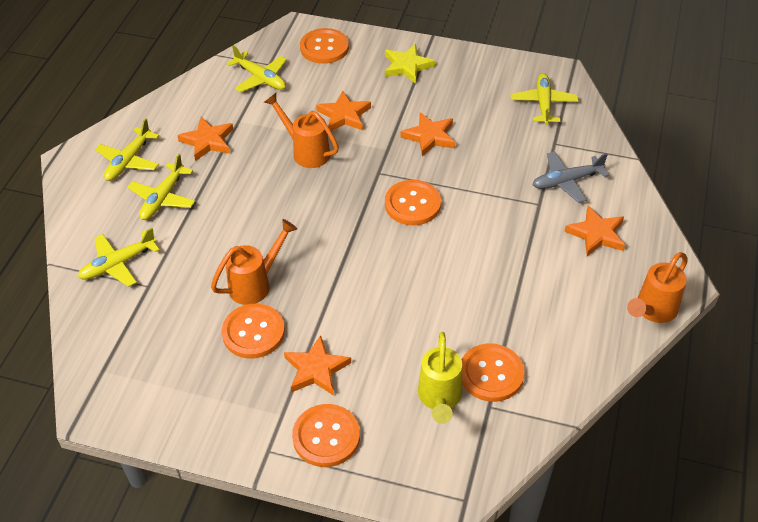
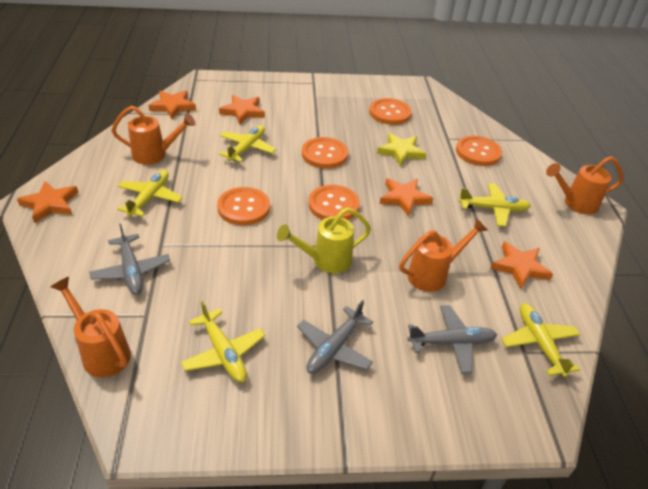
grey plane: 1 -> 3
orange watering can: 3 -> 4

